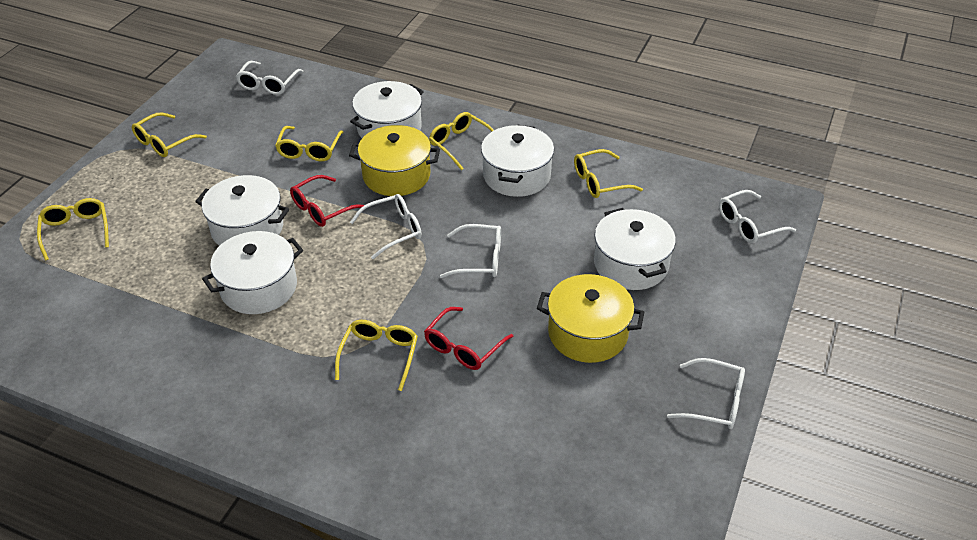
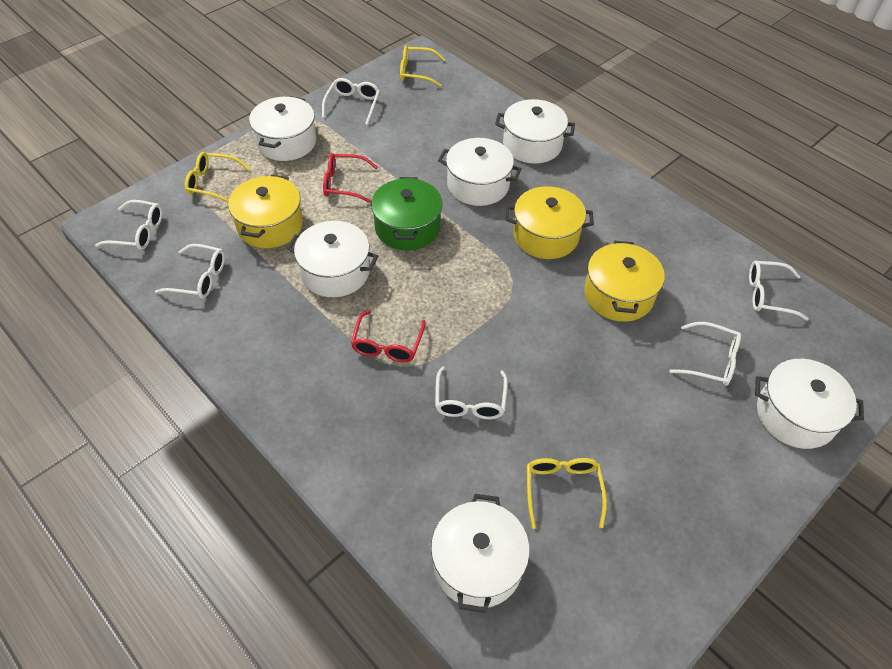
green pot: 0 -> 1
white glasses: 5 -> 6
white pot: 5 -> 6
yellow glasses: 6 -> 3
yellow pot: 2 -> 3

